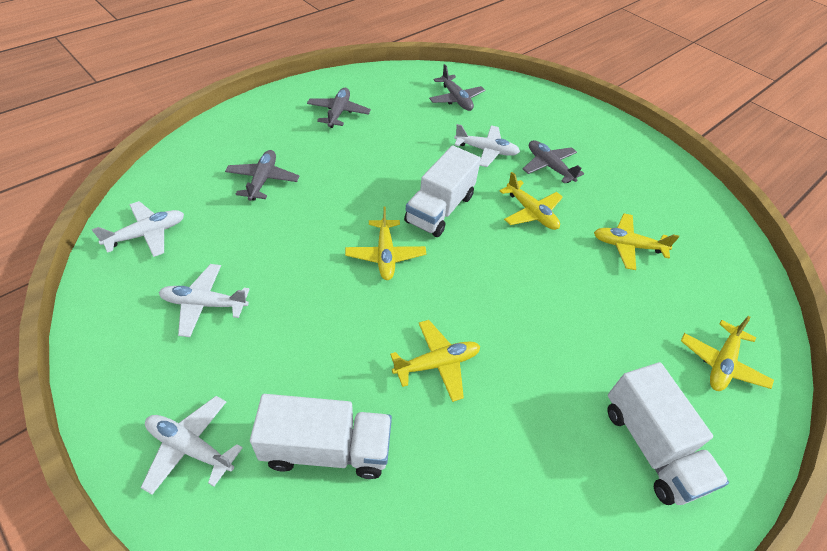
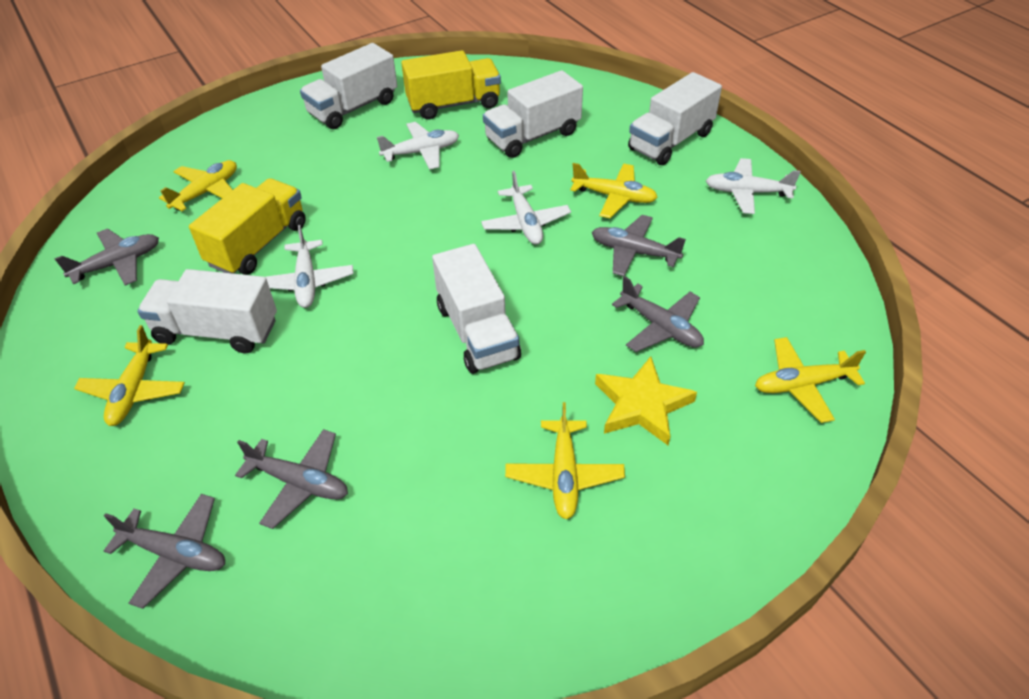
grey plane: 4 -> 5
white truck: 3 -> 5
yellow star: 0 -> 1
yellow truck: 0 -> 2

